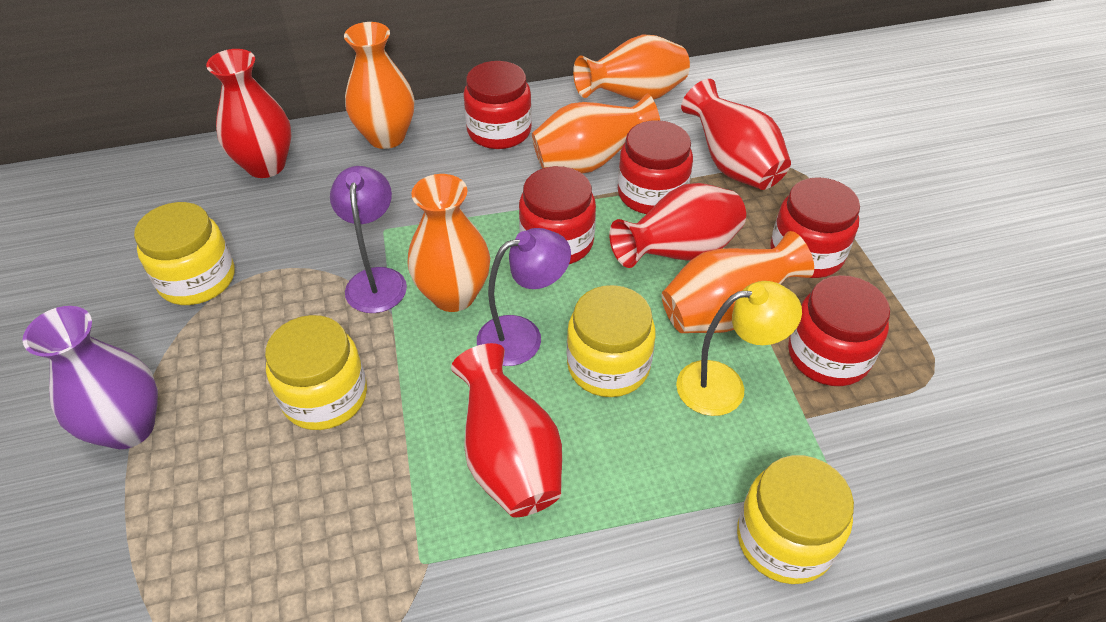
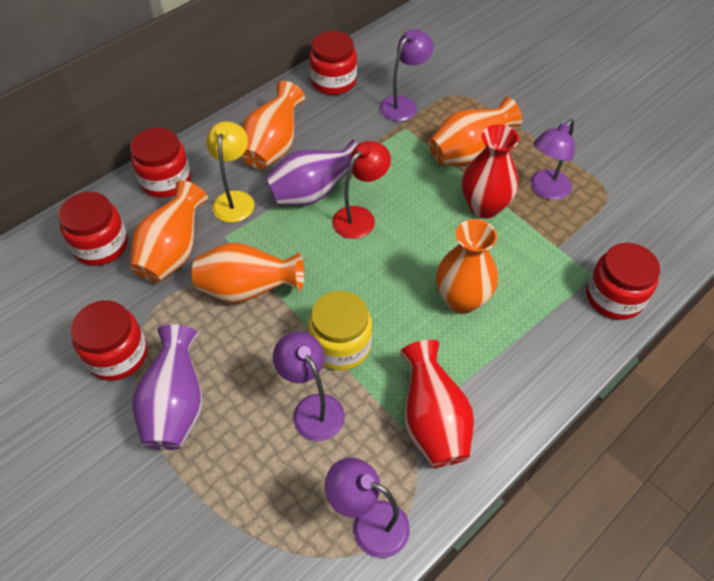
purple lamp: 2 -> 4
purple vase: 1 -> 2
red lamp: 0 -> 1
red vase: 4 -> 2
yellow jar: 4 -> 1

